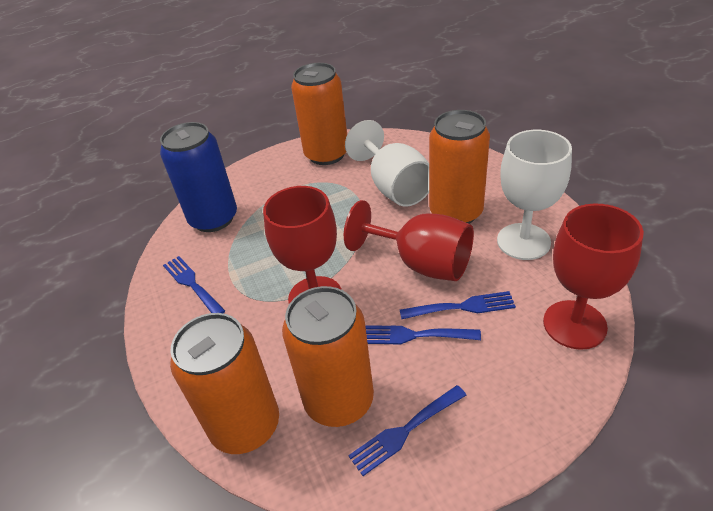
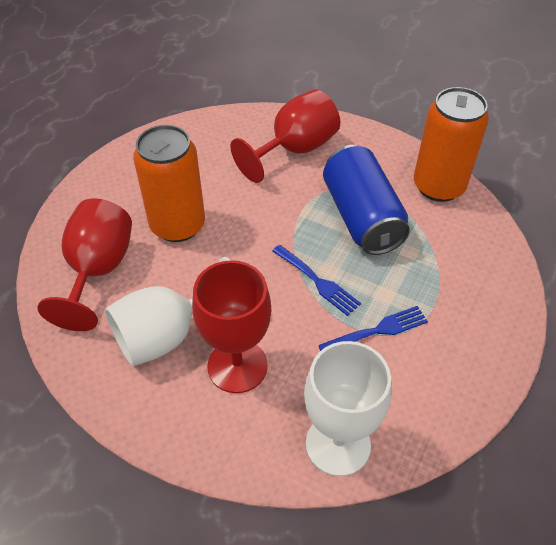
blue fork: 4 -> 2
orange can: 4 -> 2

